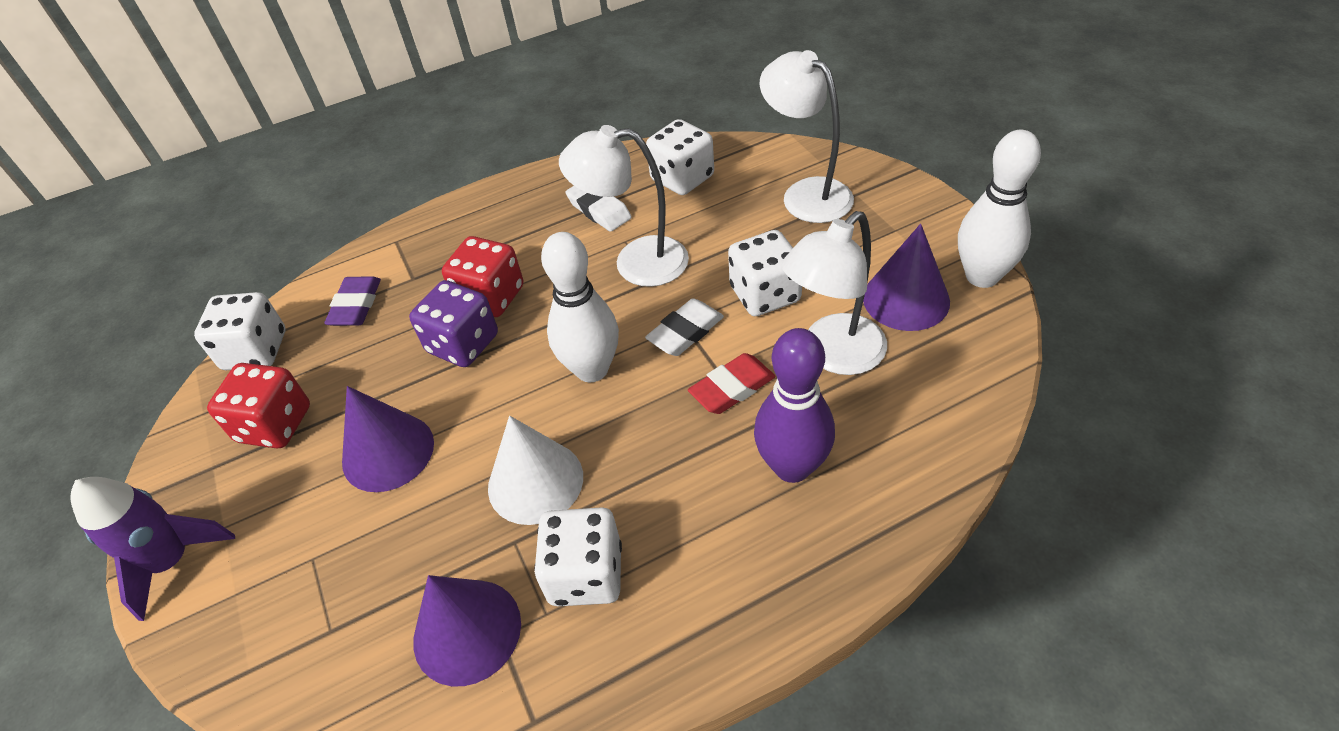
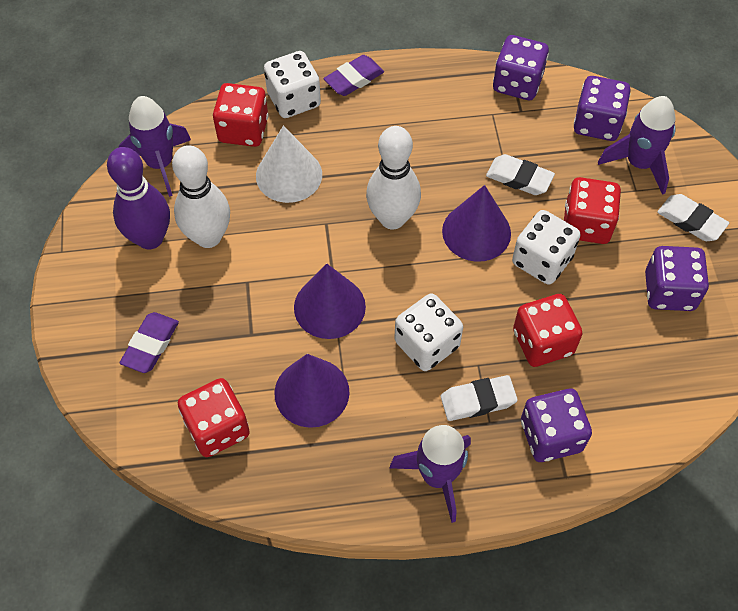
purple dice: 1 -> 4
purple eraser: 1 -> 2
purple rocket: 1 -> 3
red dice: 2 -> 4
red eraser: 1 -> 0
white dice: 4 -> 3
white eraser: 2 -> 3
white lamp: 3 -> 0

